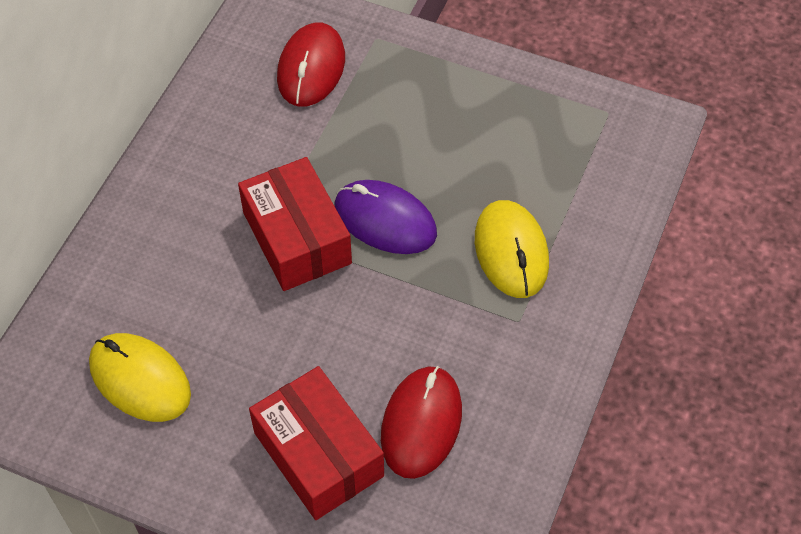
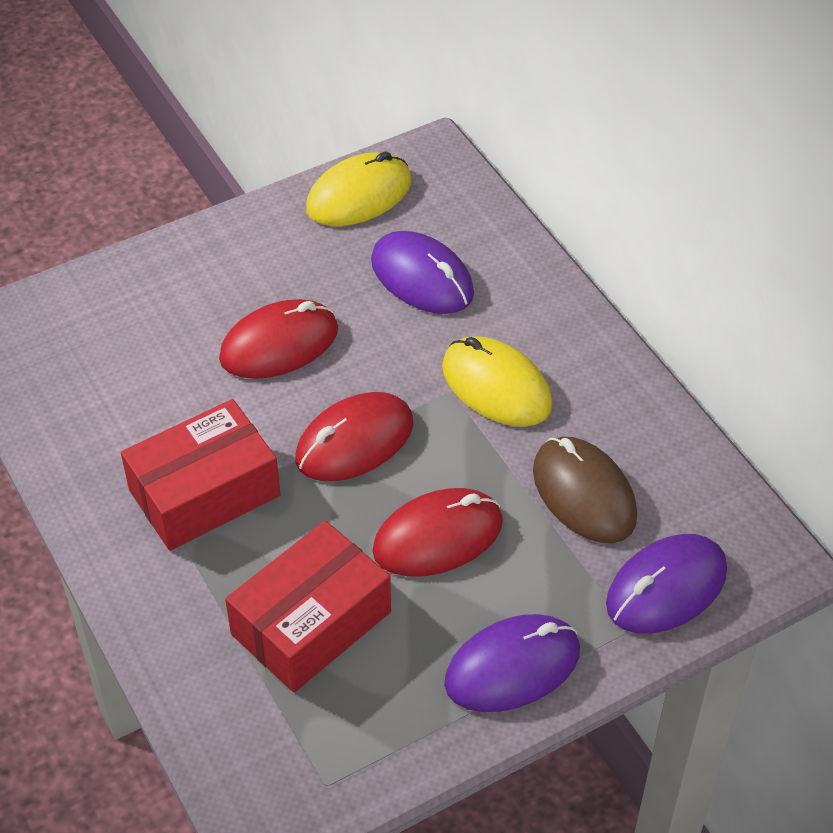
brown mouse: 0 -> 1
purple mouse: 1 -> 3
red mouse: 2 -> 3

